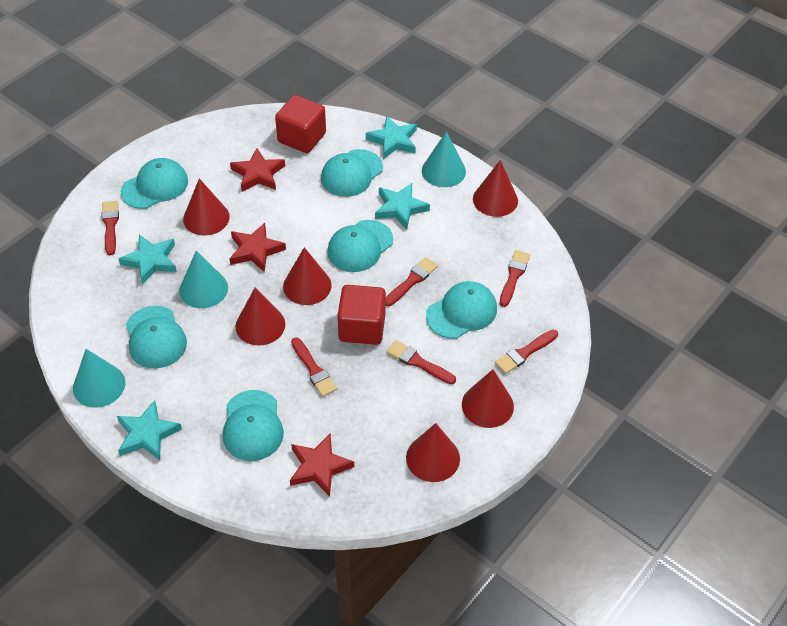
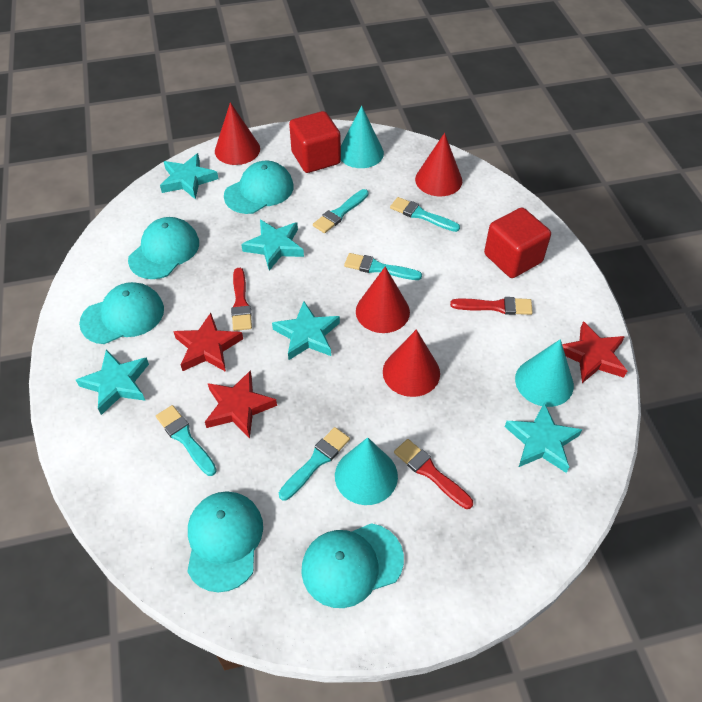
red brush: 6 -> 3
red cone: 6 -> 4
turquoise brush: 0 -> 5
turquoise cap: 6 -> 5
turquoise star: 4 -> 5

